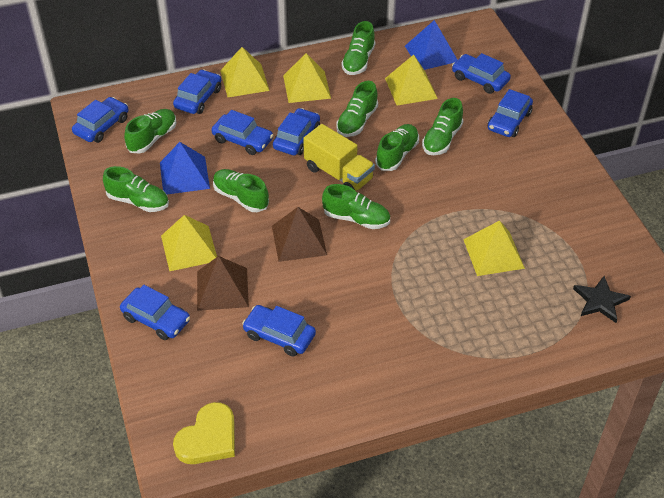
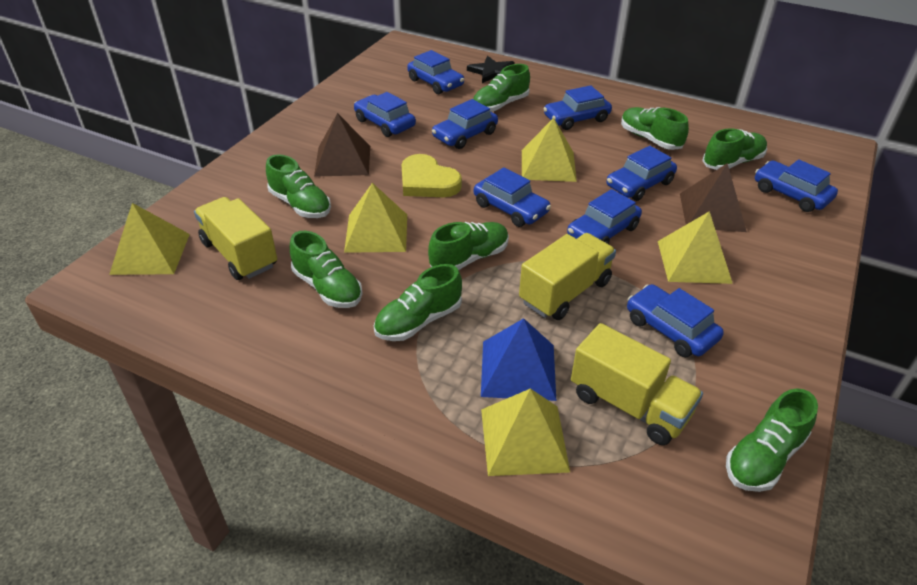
blue car: 8 -> 9
blue pyramid: 2 -> 1
yellow truck: 1 -> 3

